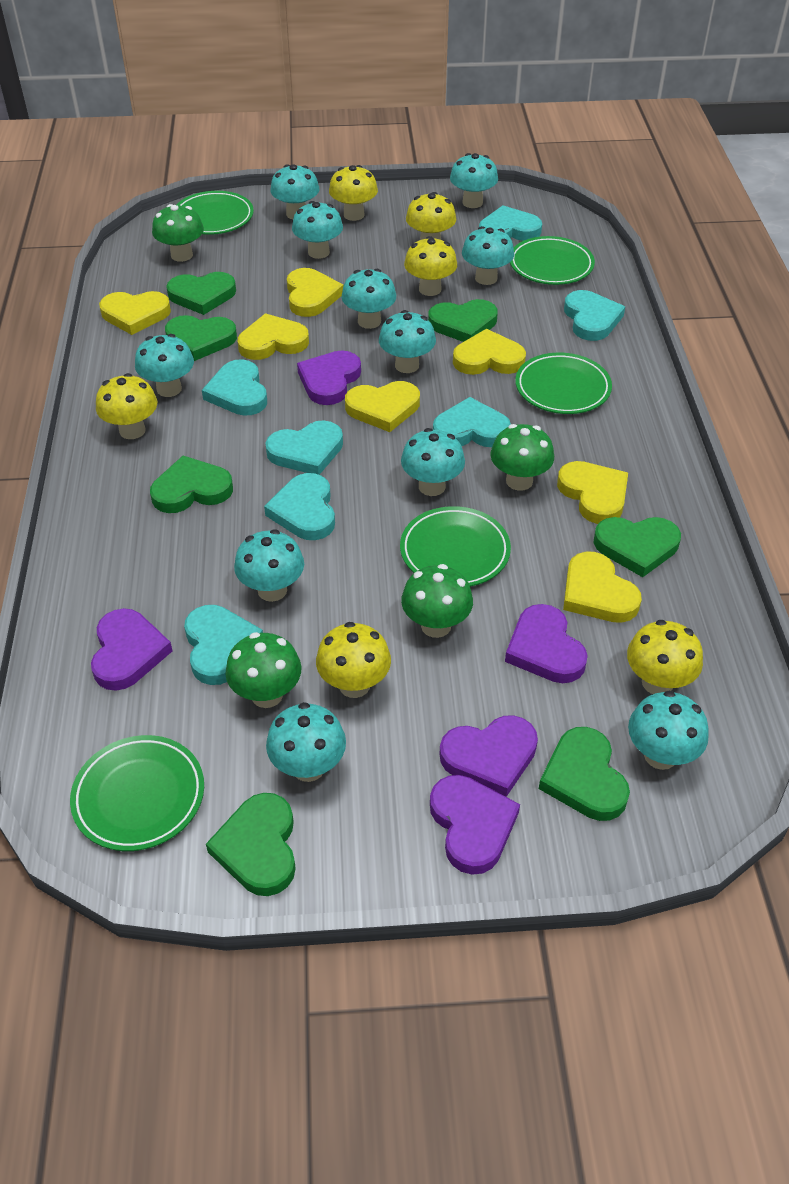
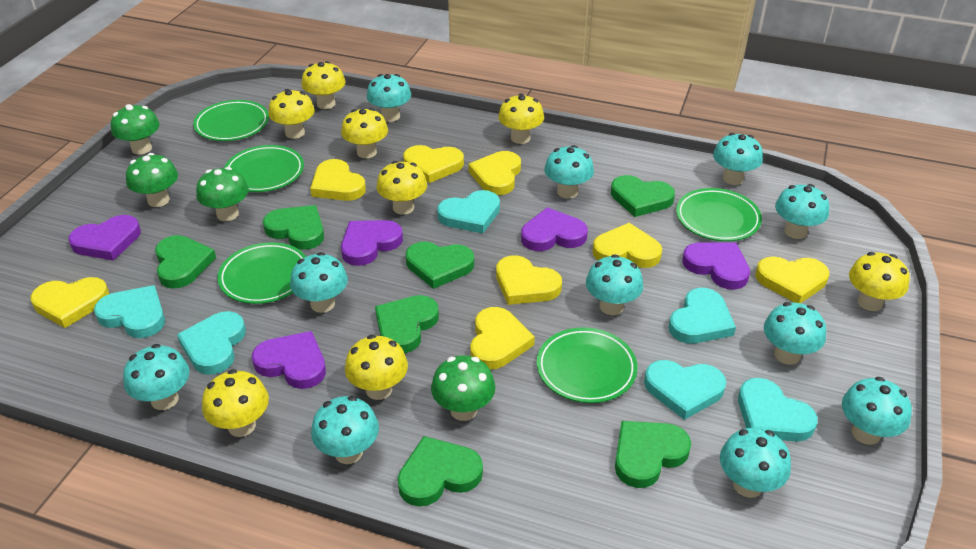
turquoise heart: 7 -> 6
yellow heart: 7 -> 8
yellow mushroom: 6 -> 8

